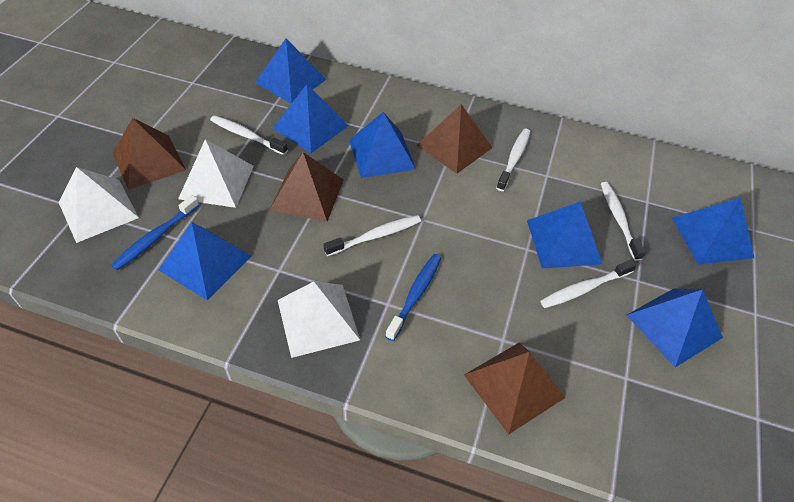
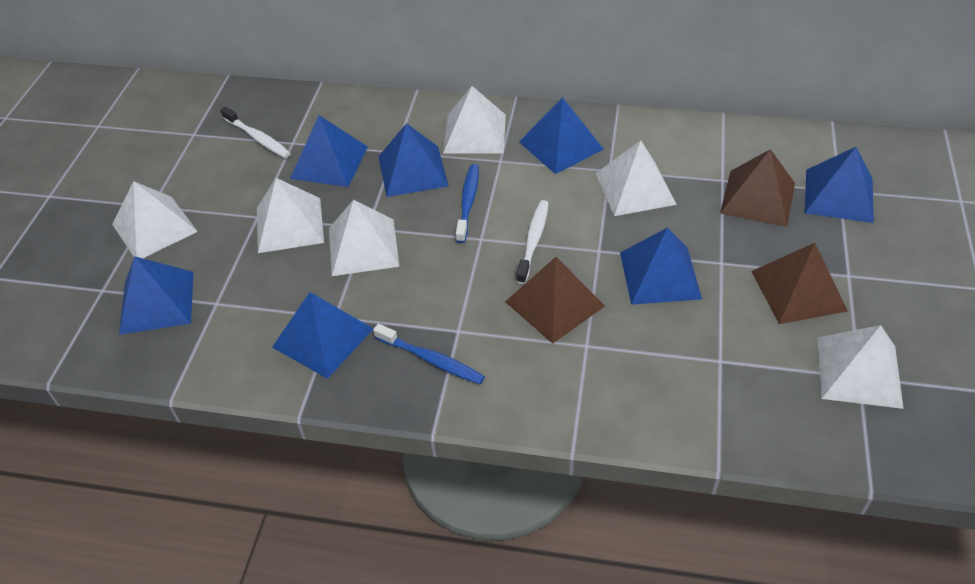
brown pyramid: 4 -> 3
white pyramid: 3 -> 6
white toothbrush: 5 -> 2

